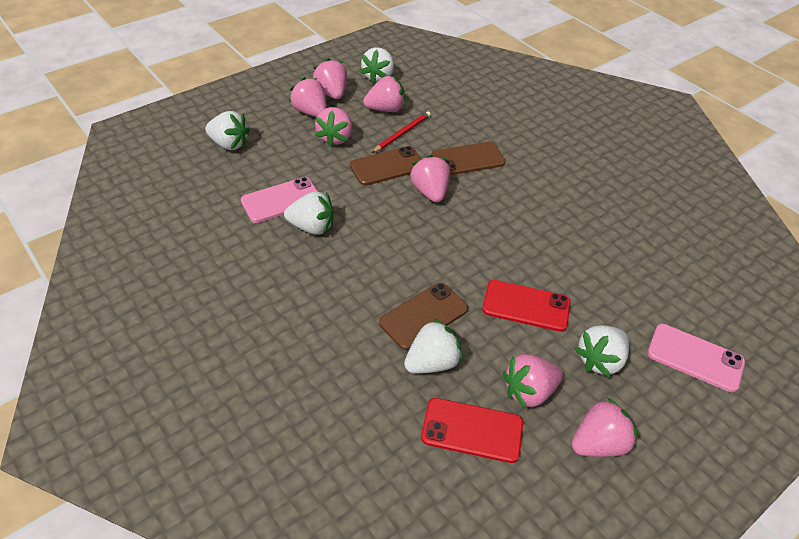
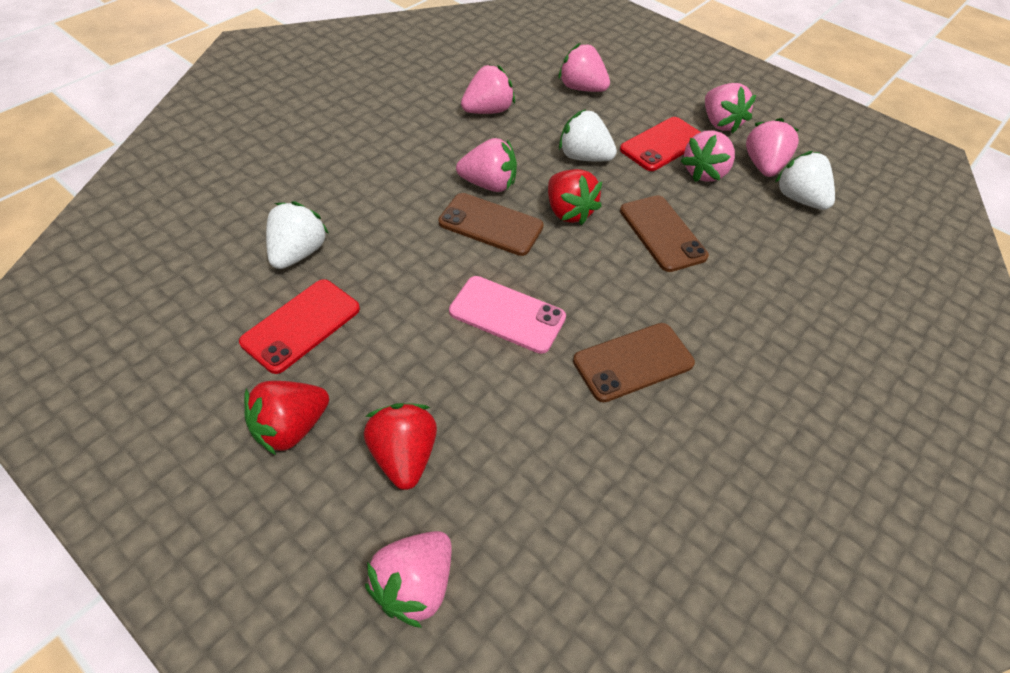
pink phone: 2 -> 1
red pencil: 1 -> 0
red strawberry: 0 -> 3
white strawberry: 5 -> 3

